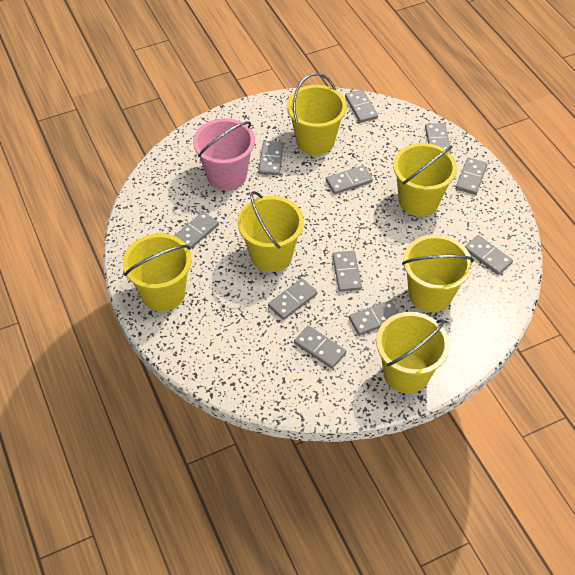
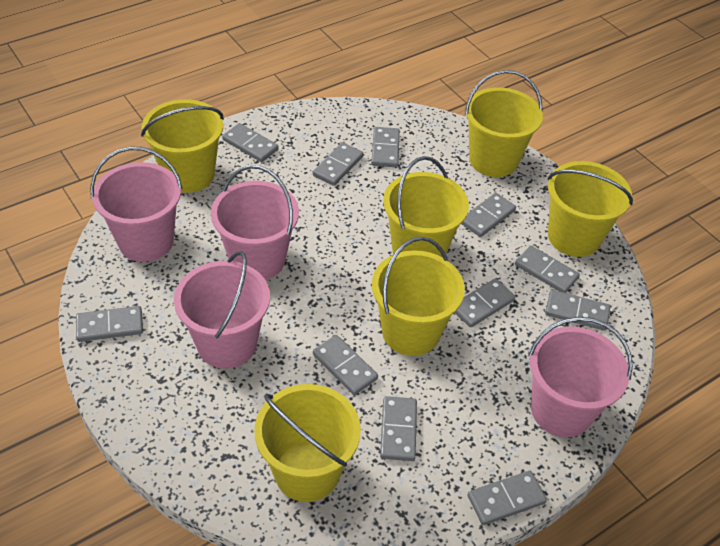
pink bucket: 1 -> 4

